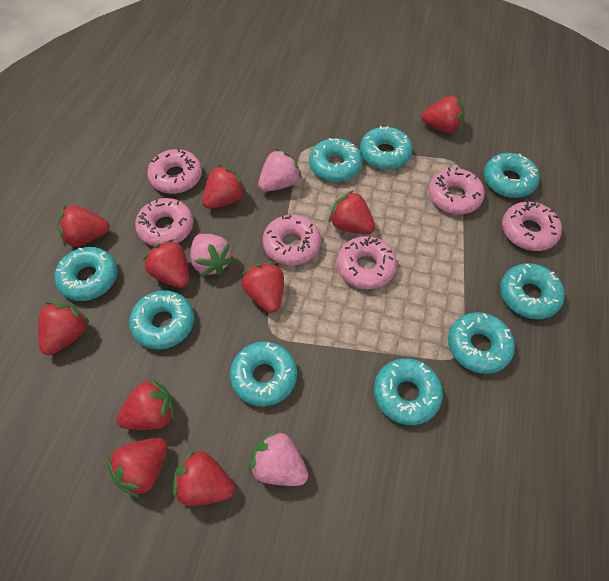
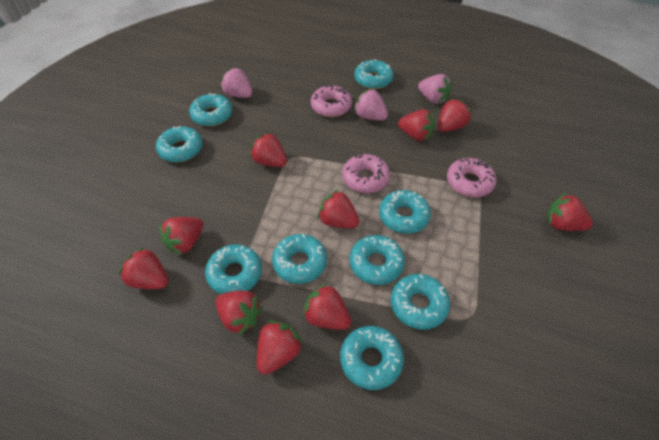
pink donut: 6 -> 3

